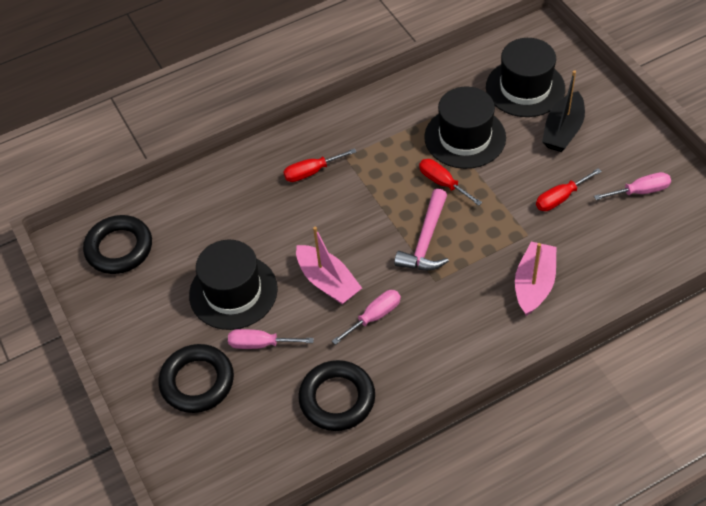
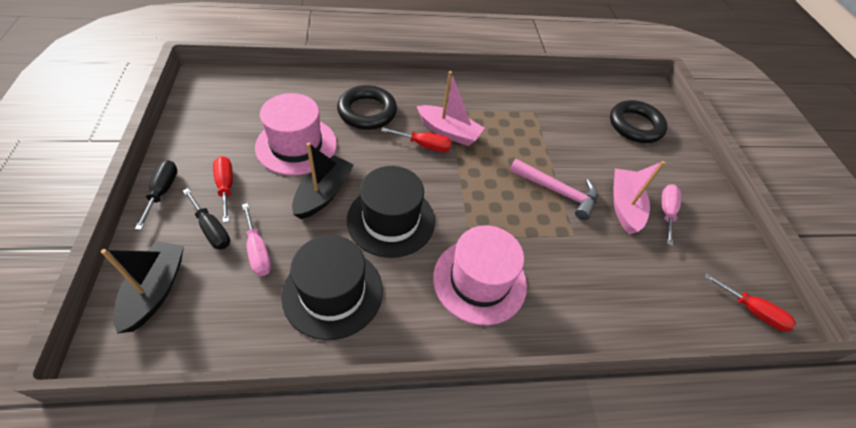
black boat: 1 -> 2
black hat: 3 -> 2
black ring: 3 -> 2
black screwdriver: 0 -> 2
pink hat: 0 -> 2
pink screwdriver: 3 -> 2

